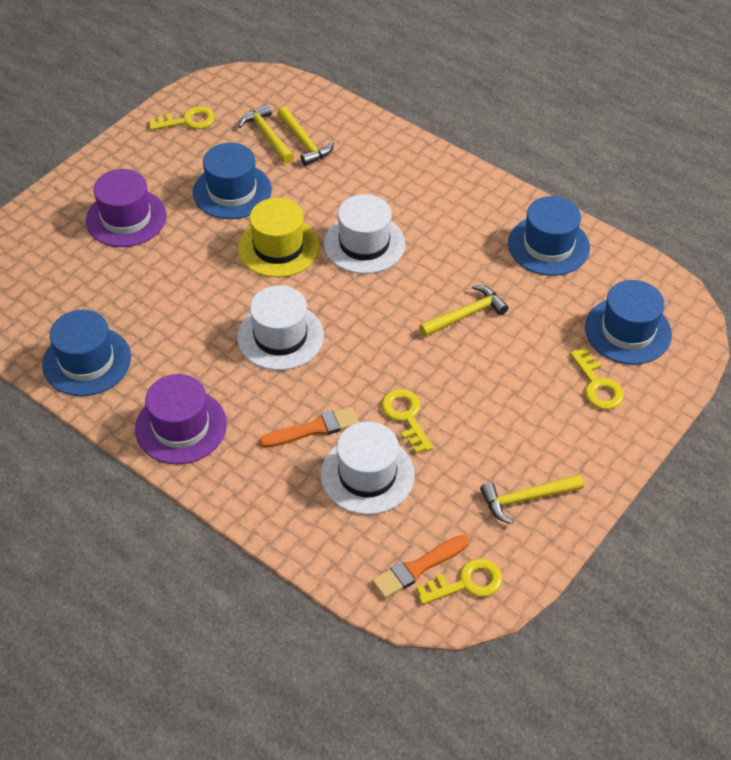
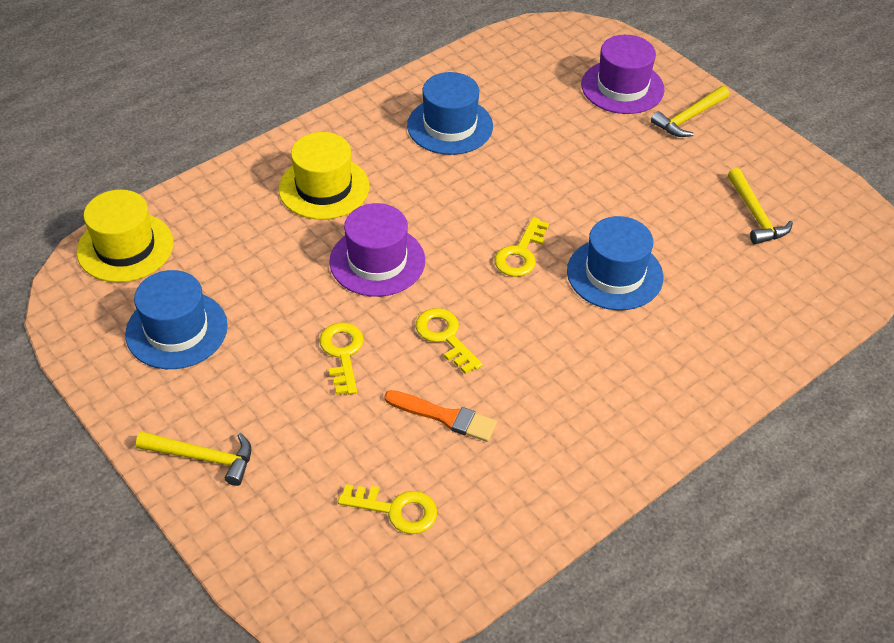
blue hat: 4 -> 3
orange brush: 2 -> 1
white hat: 3 -> 0
yellow hammer: 4 -> 3
yellow hat: 1 -> 2

